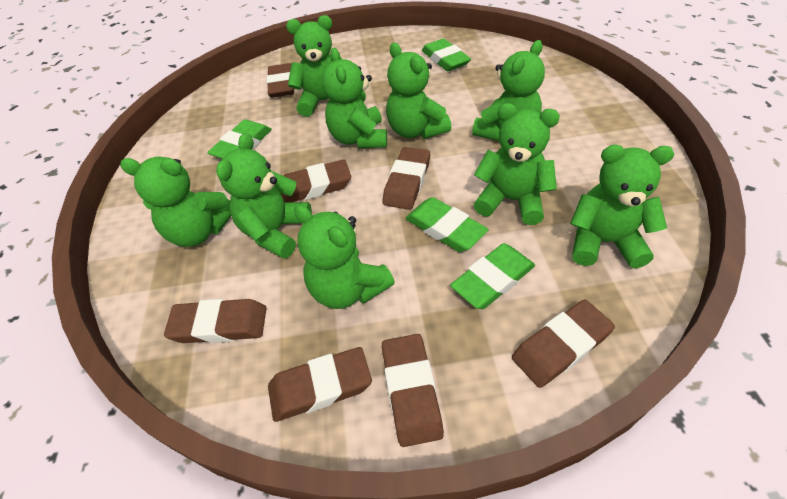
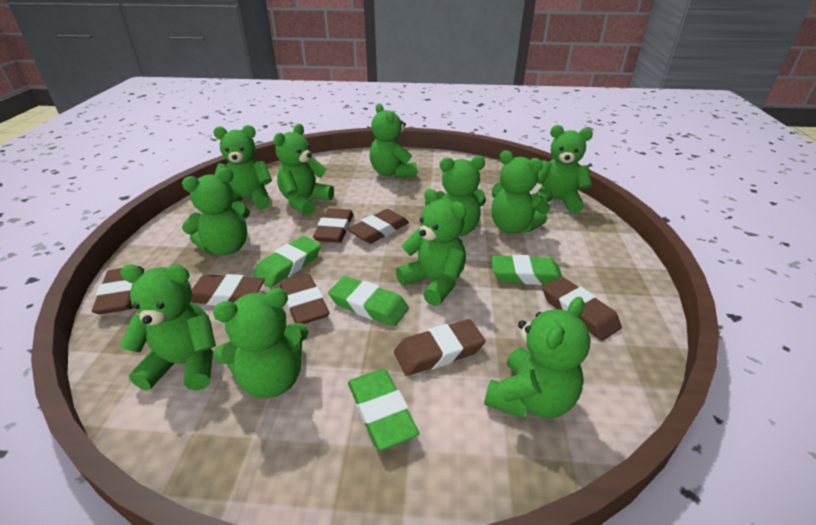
green teddy bear: 9 -> 11

